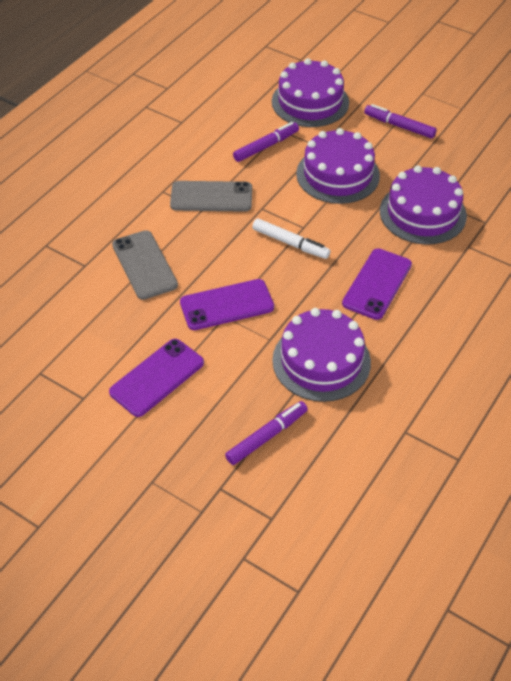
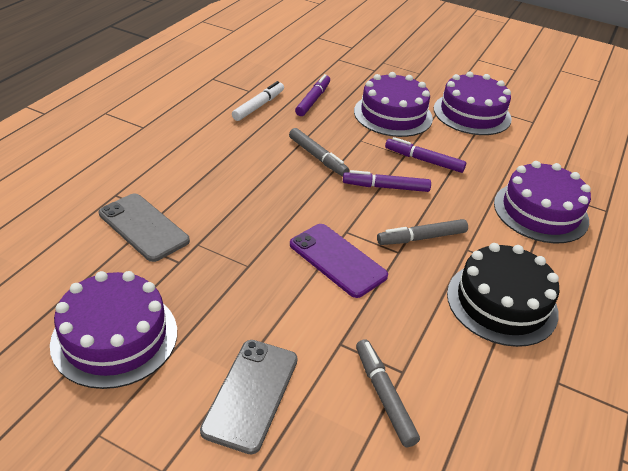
black cake: 0 -> 1
grey marker: 0 -> 3
purple phone: 3 -> 1

